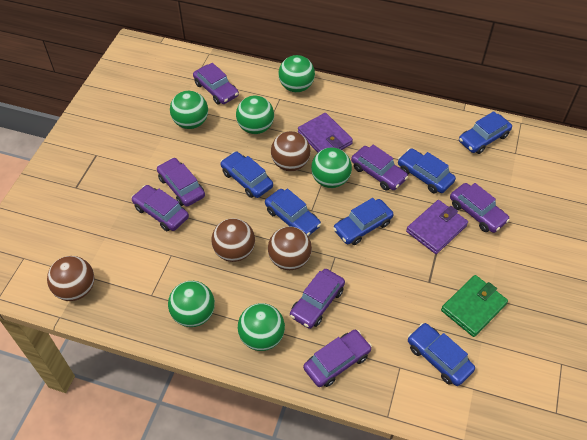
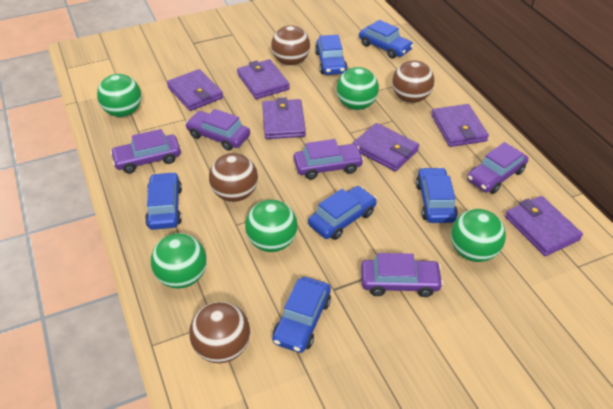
green ball: 6 -> 5
green wallet: 1 -> 0
purple car: 7 -> 5
purple wallet: 2 -> 6

